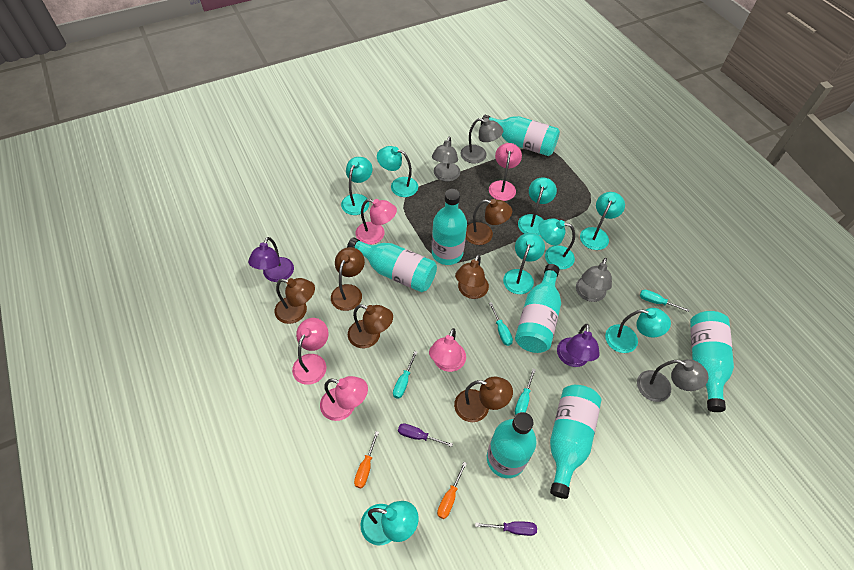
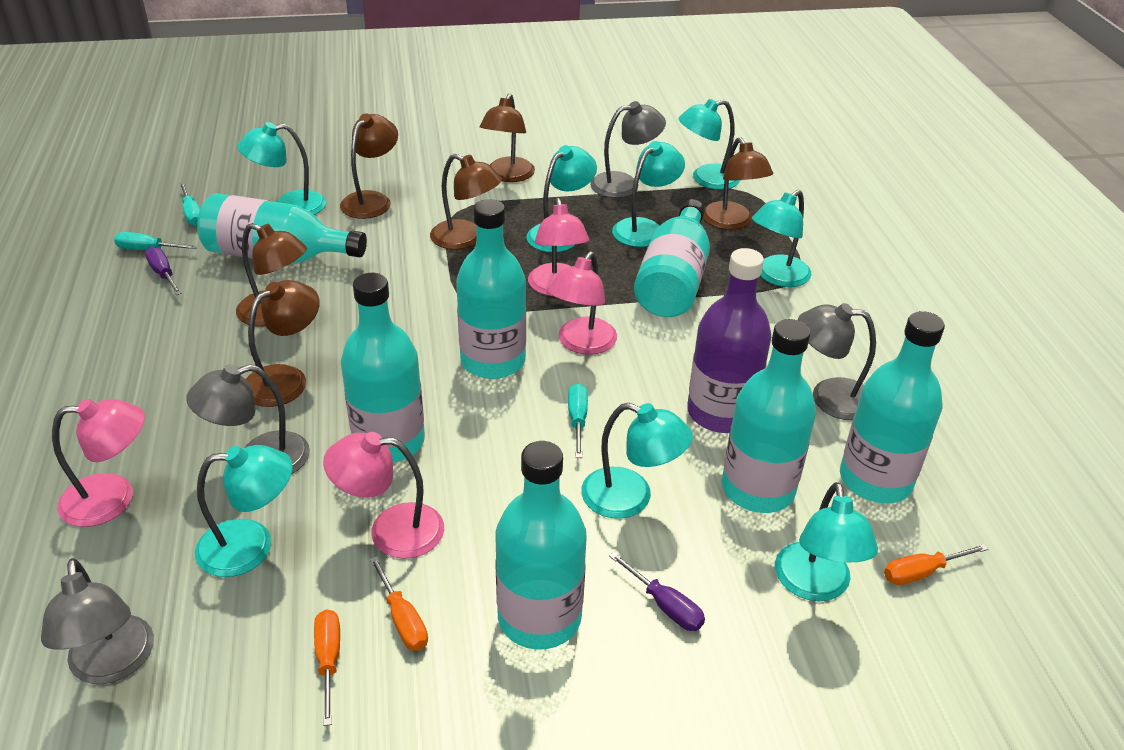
orange screwdriver: 2 -> 3
pink lamp: 5 -> 4
purple bottle: 0 -> 1
purple lamp: 2 -> 0
turquoise screwdriver: 4 -> 3

